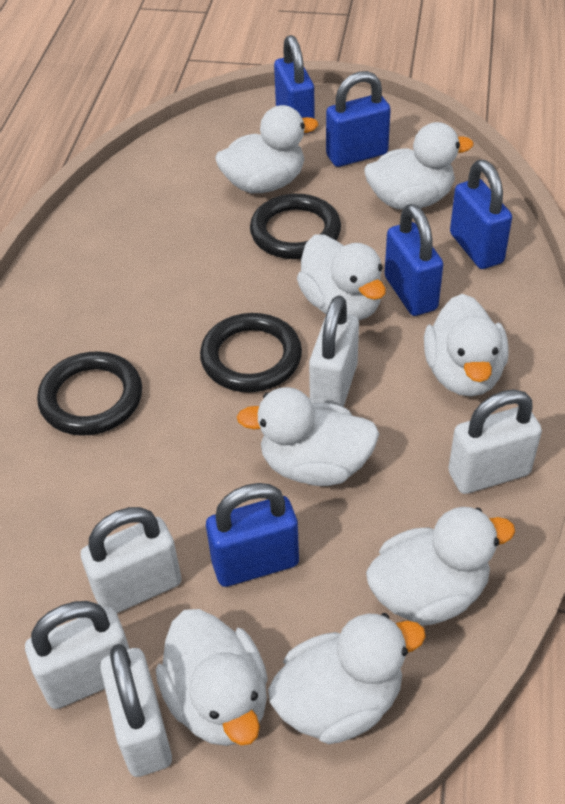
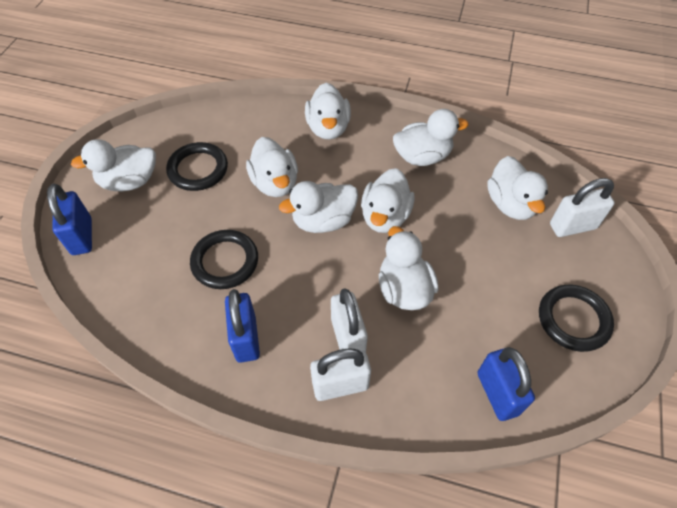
blue padlock: 5 -> 3
white padlock: 5 -> 3

